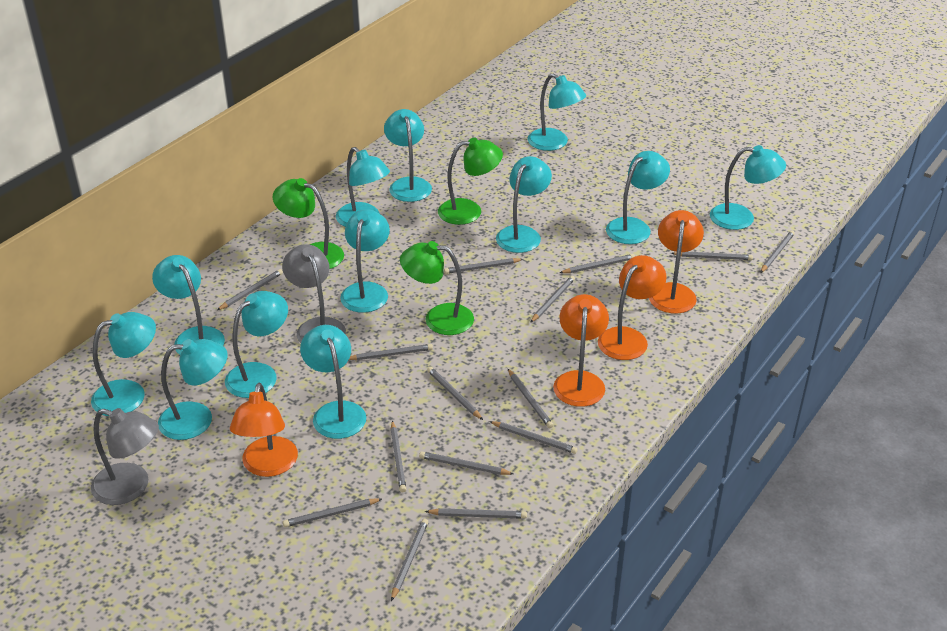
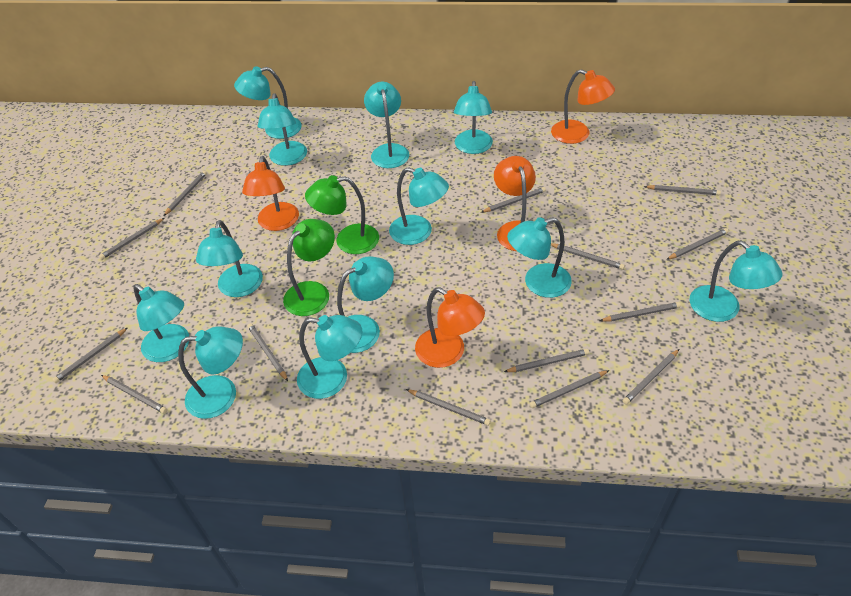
green lamp: 3 -> 2
grey lamp: 2 -> 0
grey pencil: 15 -> 14

